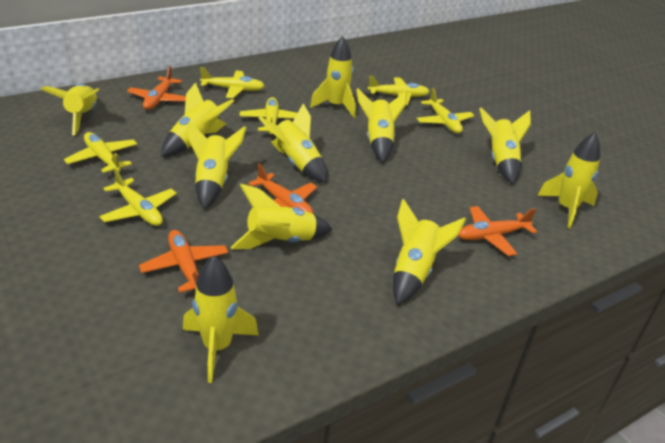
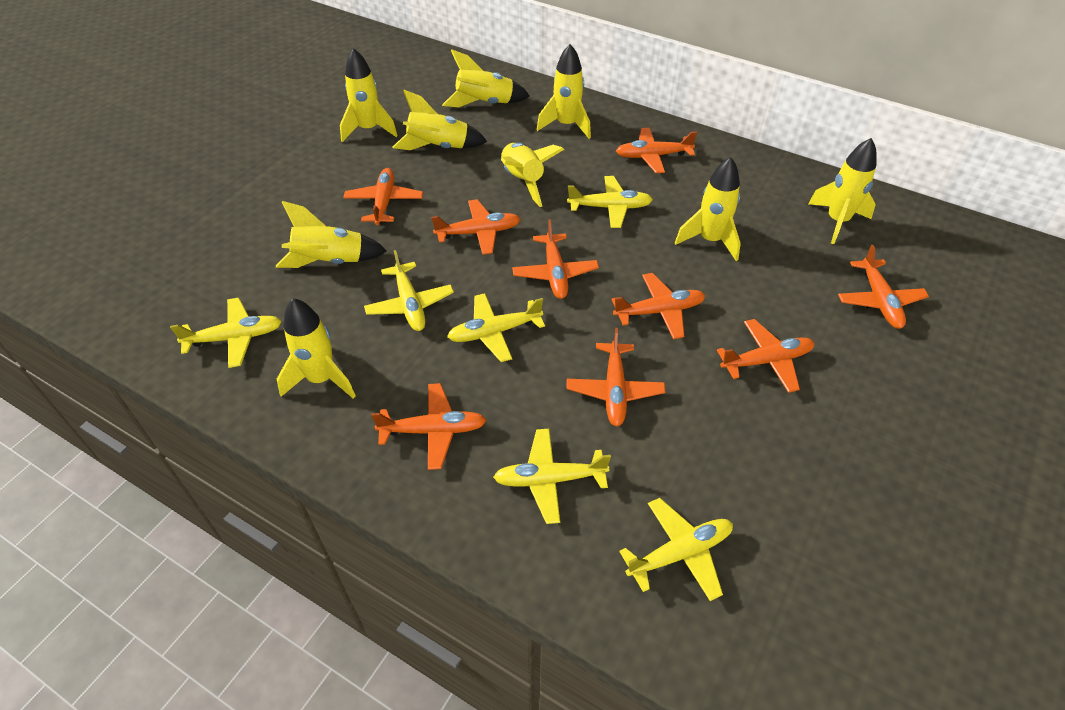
orange plane: 4 -> 9
yellow rocket: 11 -> 9

